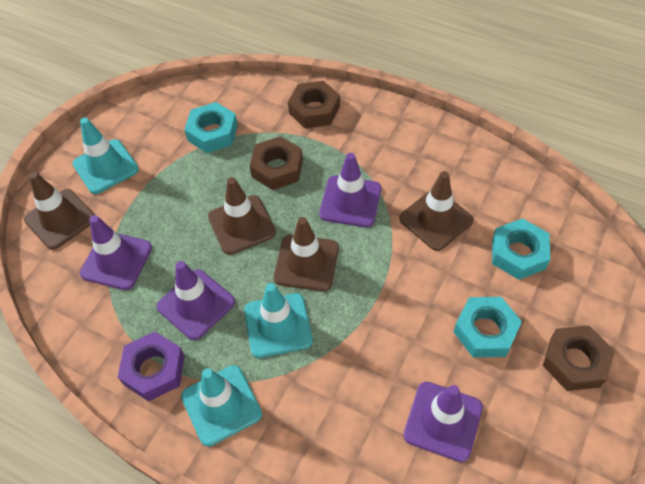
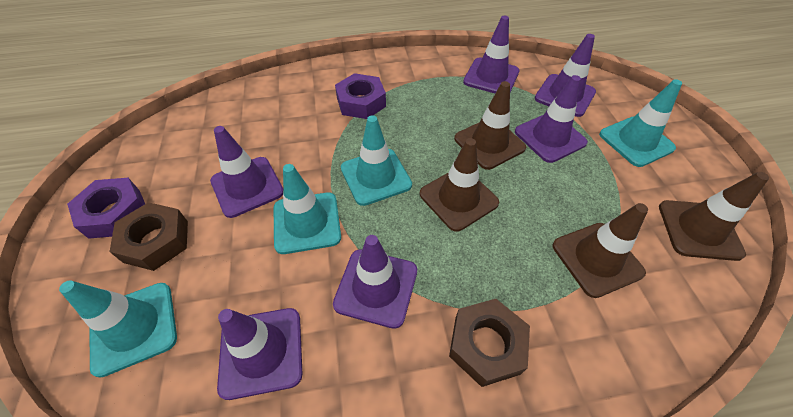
brown nut: 3 -> 2
purple nut: 1 -> 2
purple traffic cone: 4 -> 6
turquoise nut: 3 -> 0
turquoise traffic cone: 3 -> 4

